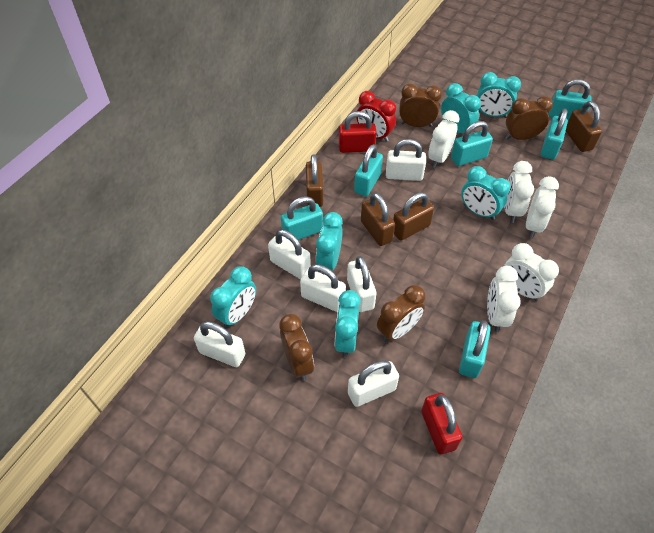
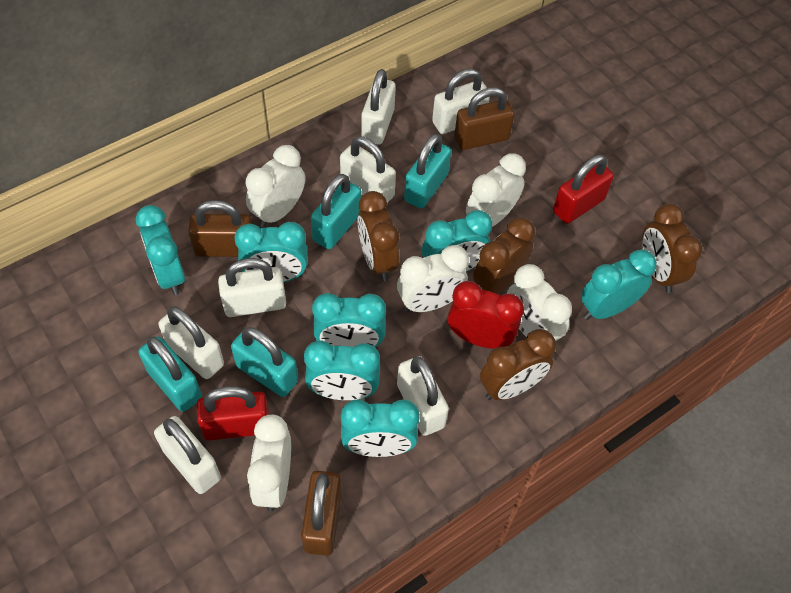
brown padlock: 4 -> 3
turquoise clock: 6 -> 7
turquoise padlock: 6 -> 4
white padlock: 6 -> 7

